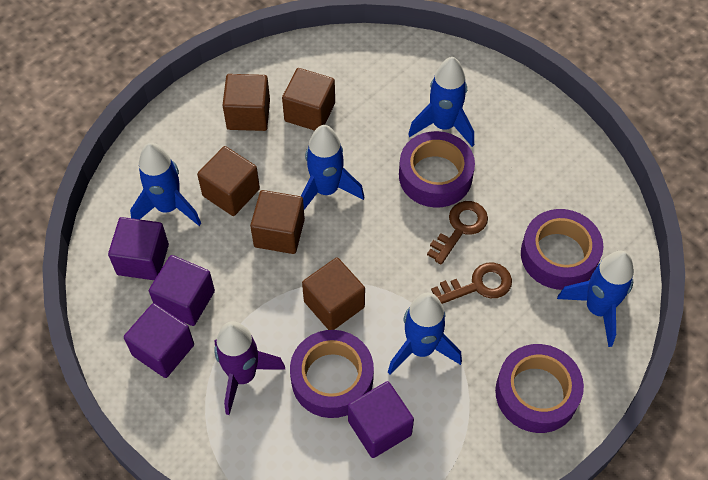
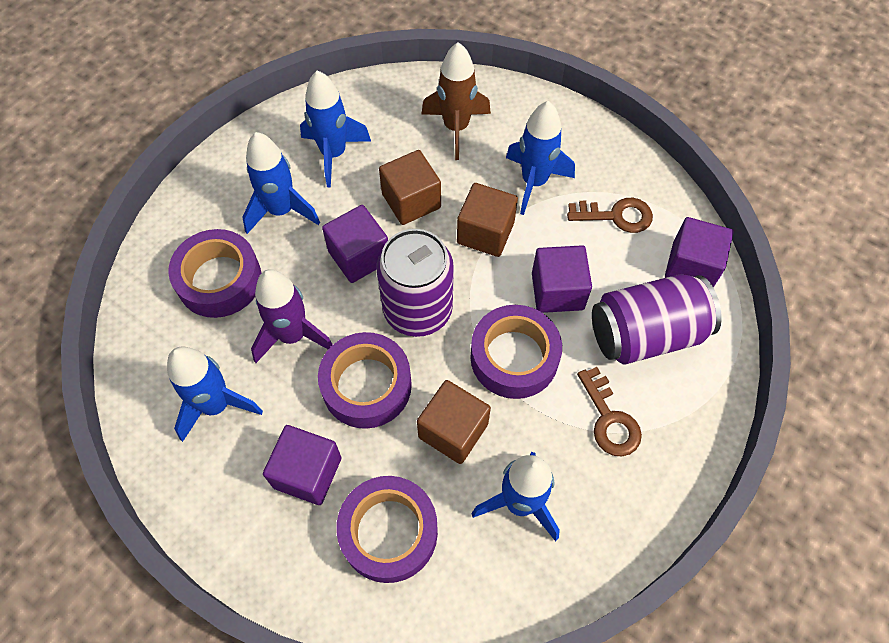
brown cube: 5 -> 3
brown rocket: 0 -> 1
purple can: 0 -> 2

